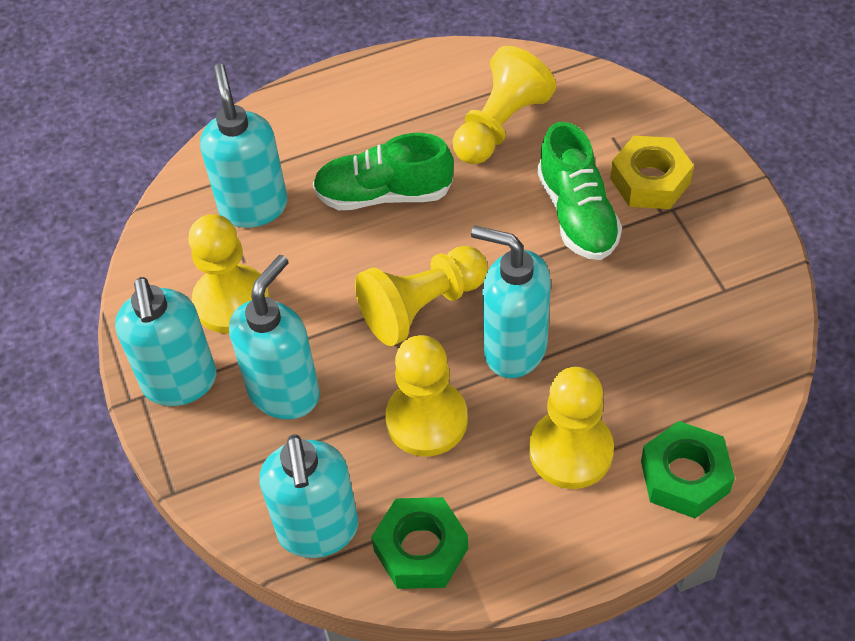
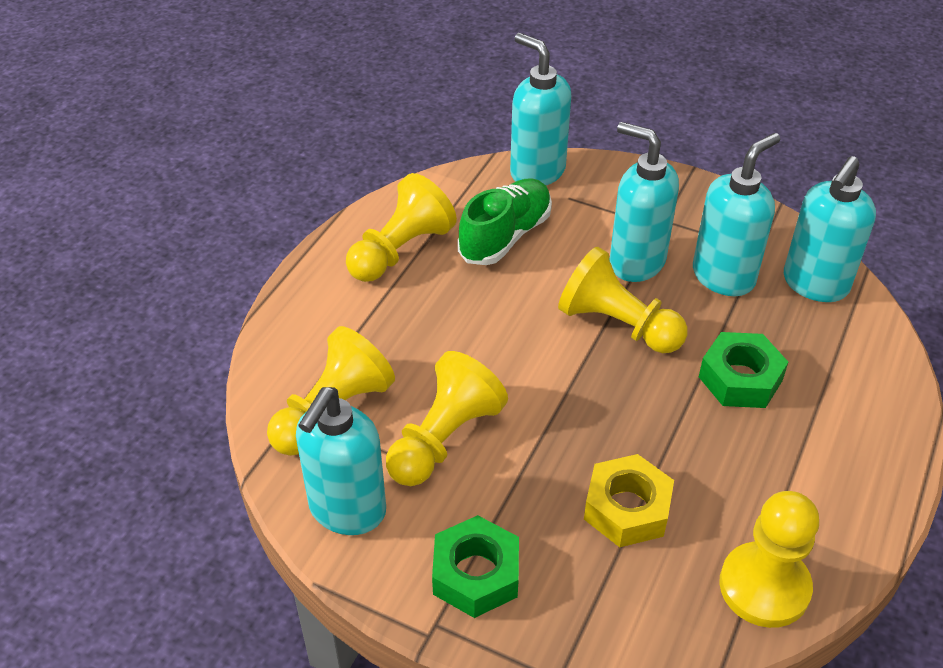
green shoe: 2 -> 1

